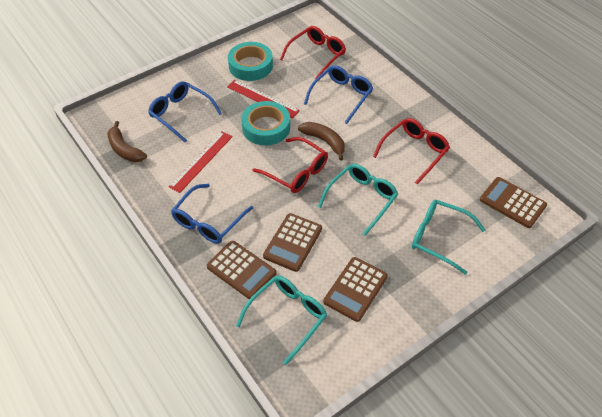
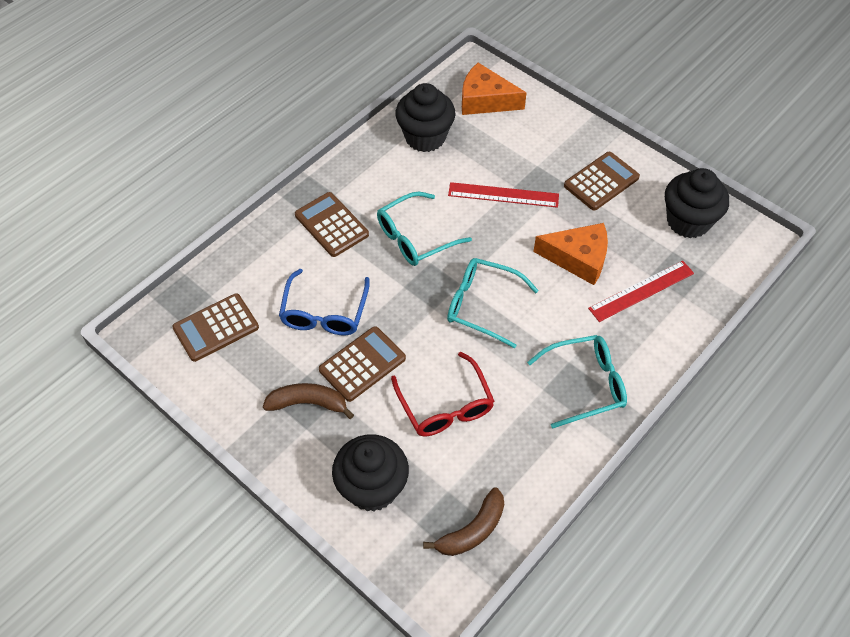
black cupcake: 0 -> 3
blue glasses: 3 -> 1
orange cheese: 0 -> 2
red glasses: 3 -> 1
turquoise tape: 2 -> 0

